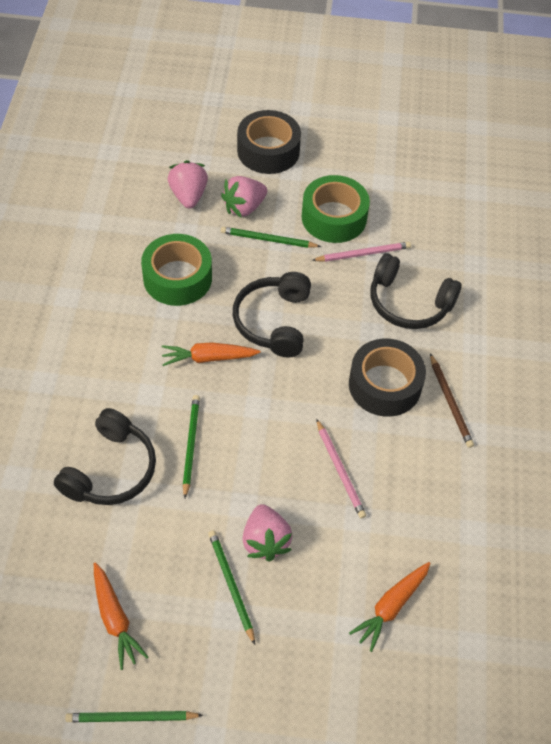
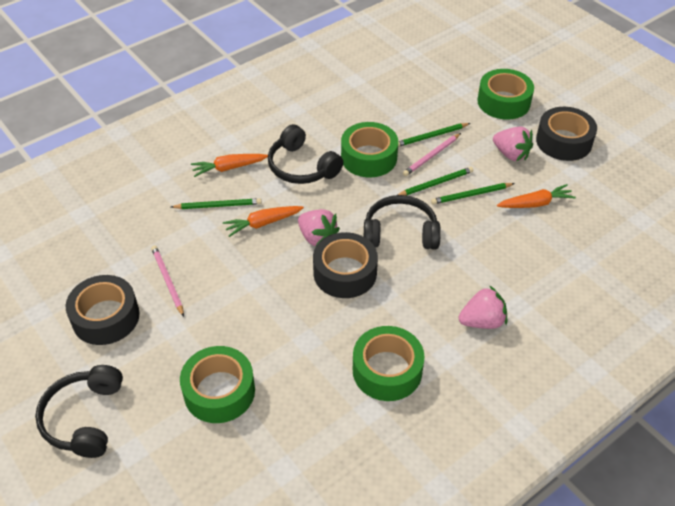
black tape: 2 -> 3
brown pencil: 1 -> 0
green tape: 2 -> 4

